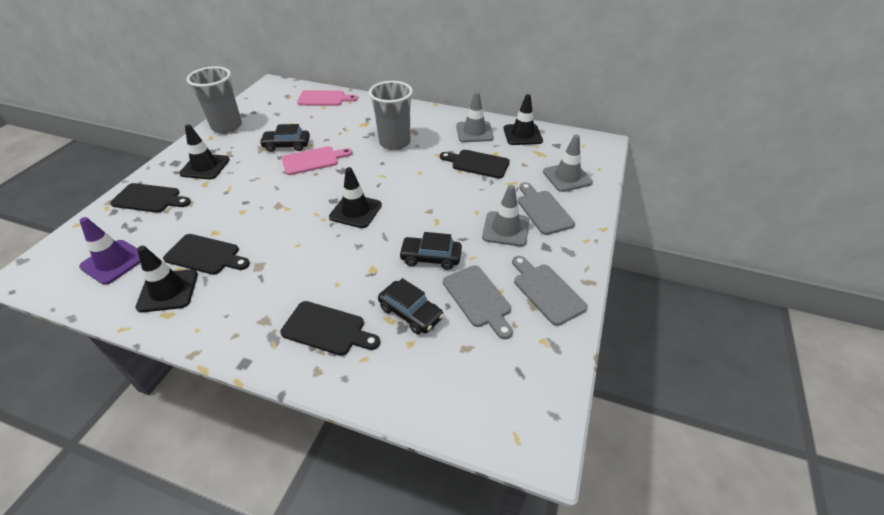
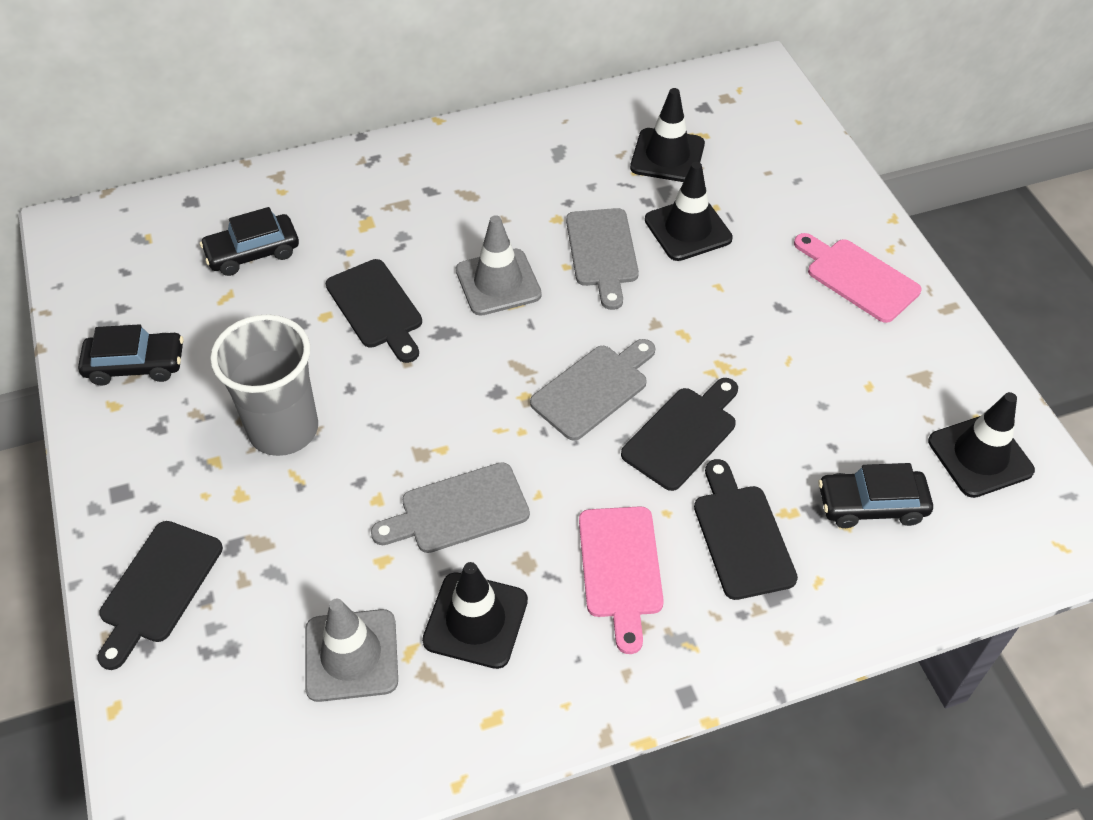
grey cup: 2 -> 1
grey traffic cone: 3 -> 2
purple traffic cone: 1 -> 0

